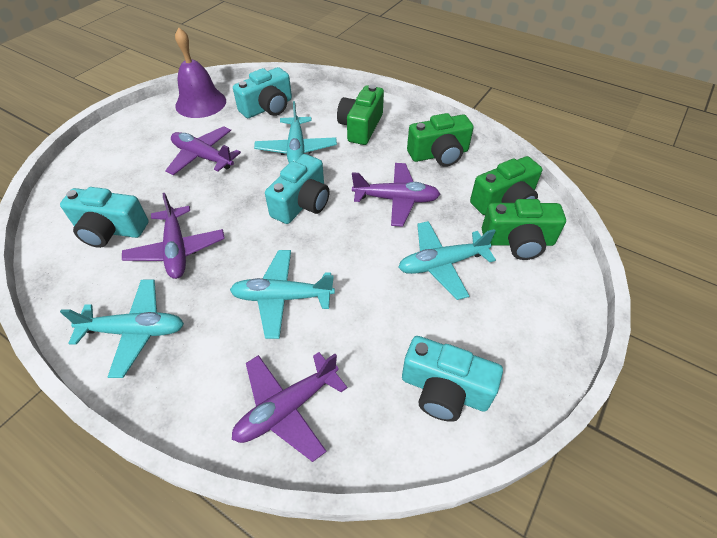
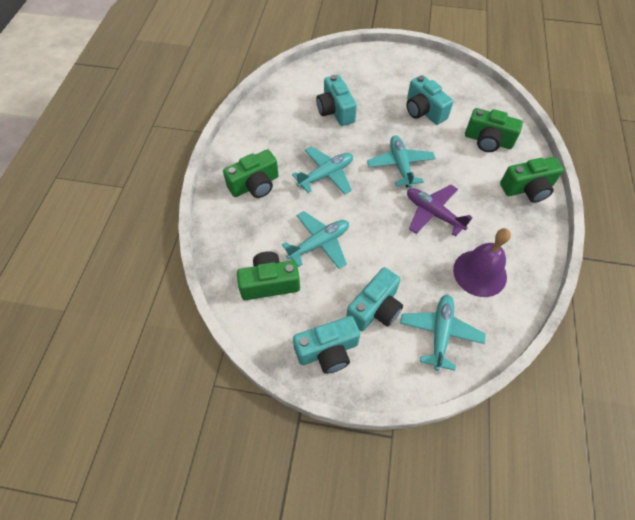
purple plane: 4 -> 1

